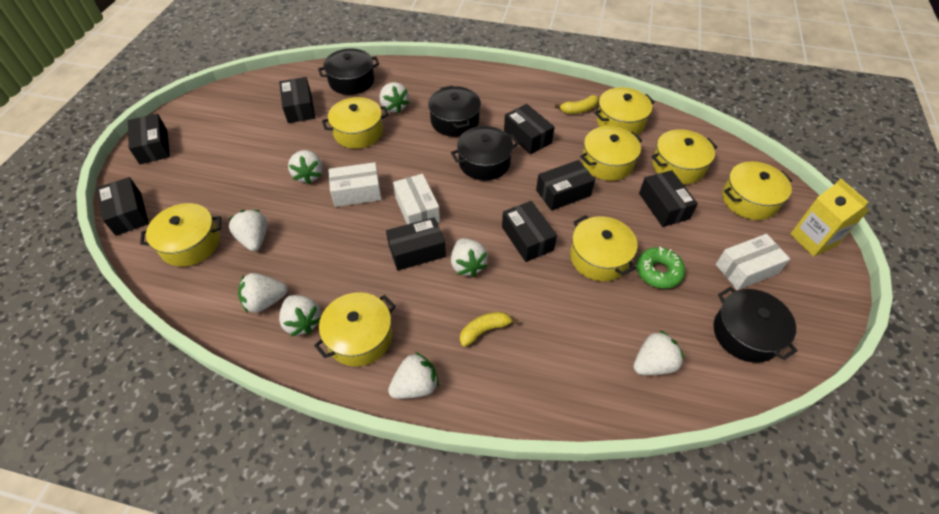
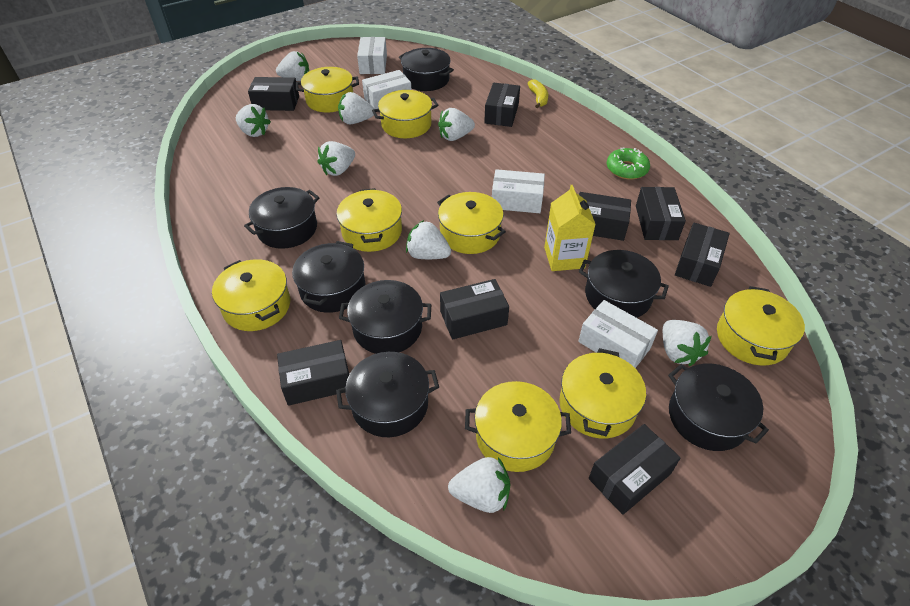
black pot: 4 -> 7
white box: 3 -> 4
yellow banana: 2 -> 1

